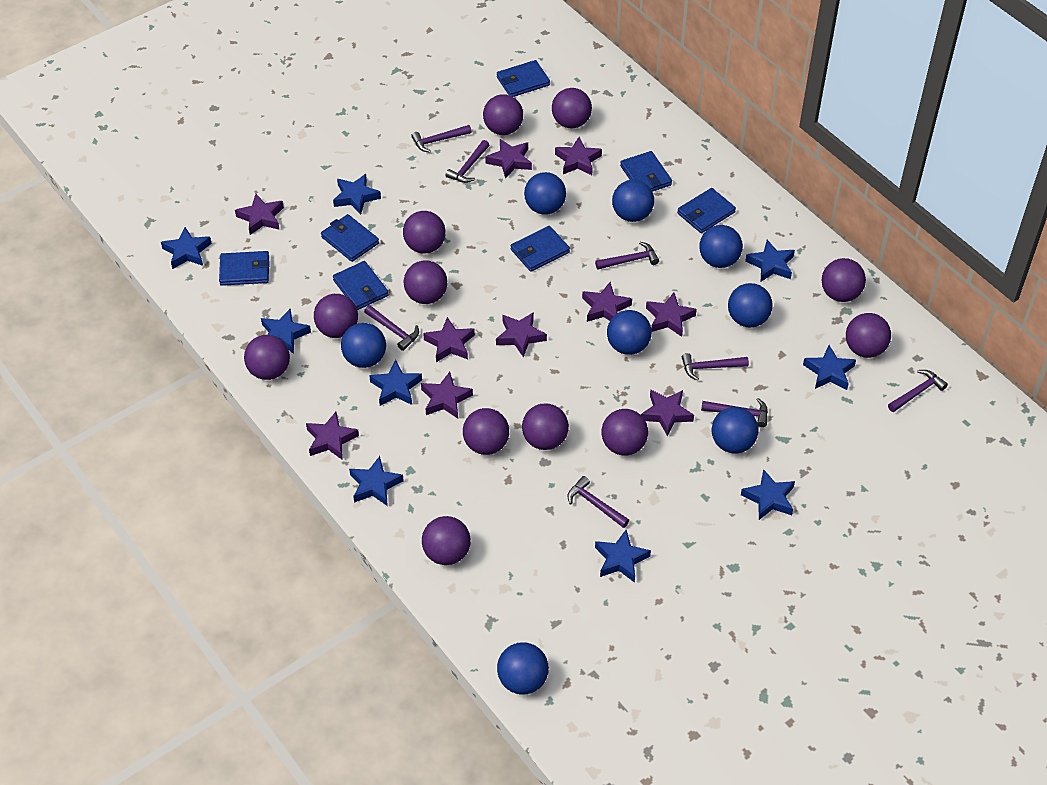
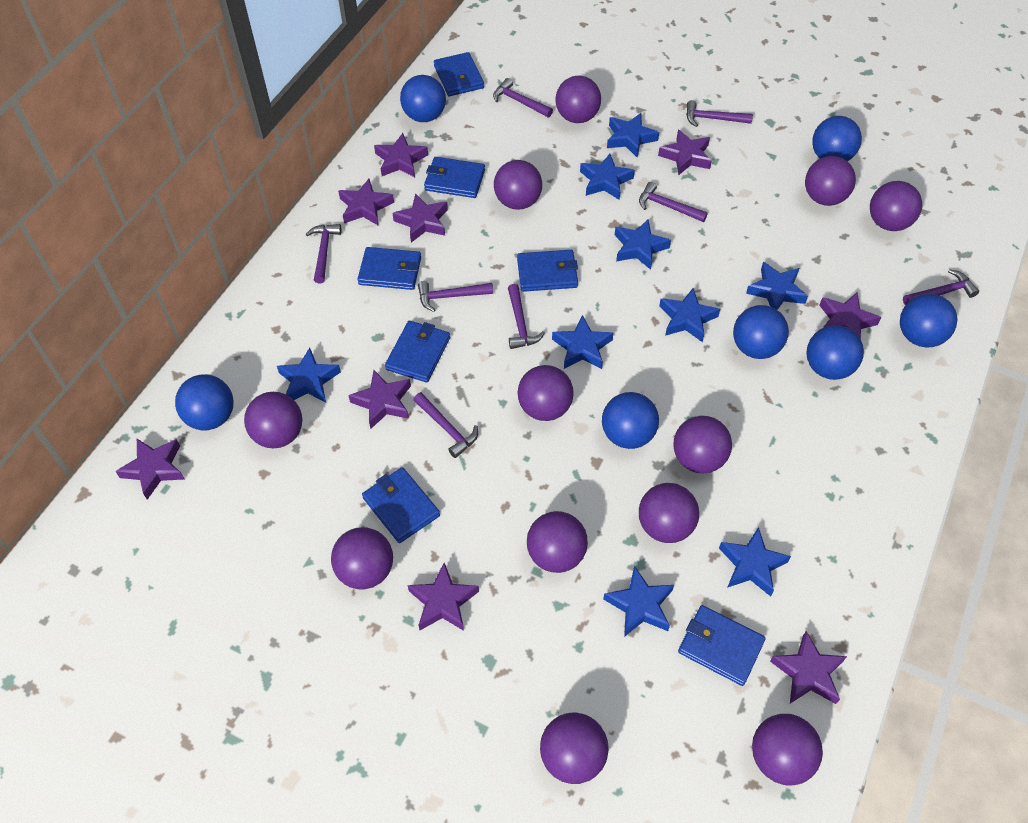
blue ball: 8 -> 7
purple star: 10 -> 9

